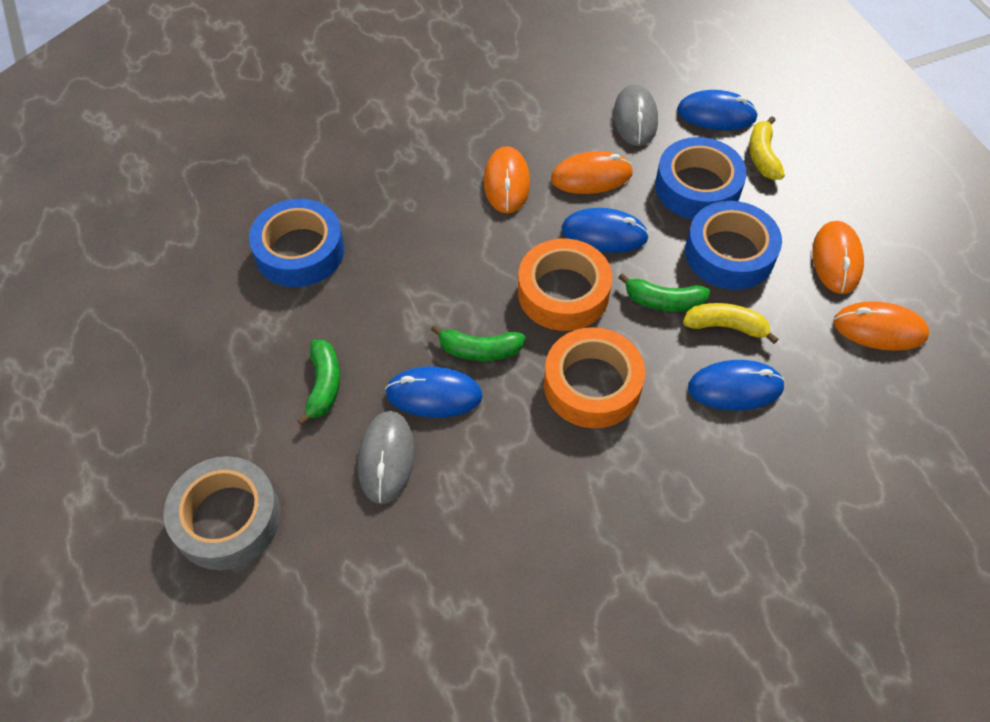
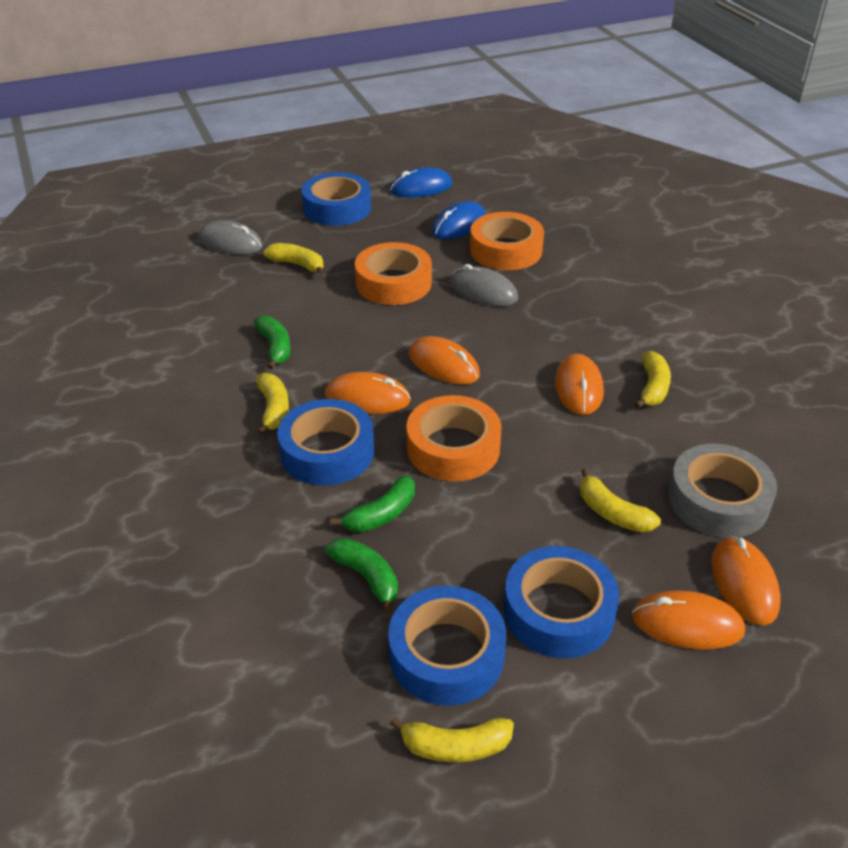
blue mouse: 4 -> 2
blue tape: 3 -> 4
orange mouse: 4 -> 5
orange tape: 2 -> 3
yellow banana: 2 -> 5

